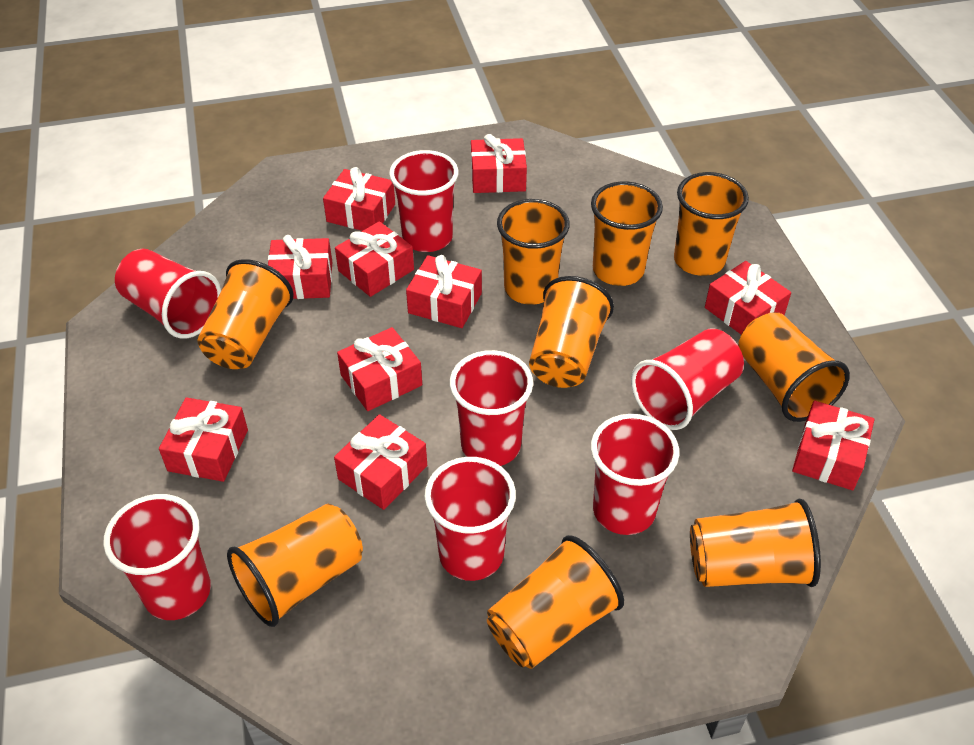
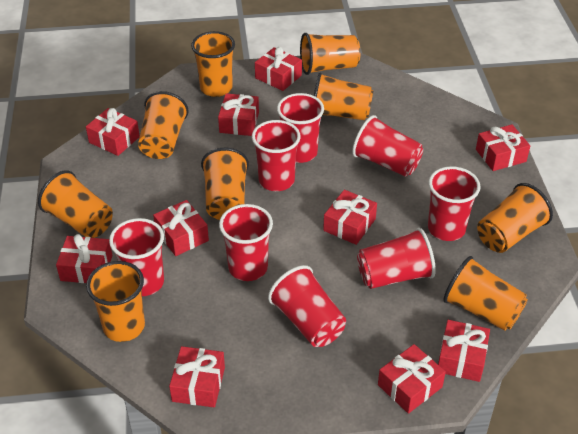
red cup: 7 -> 8

